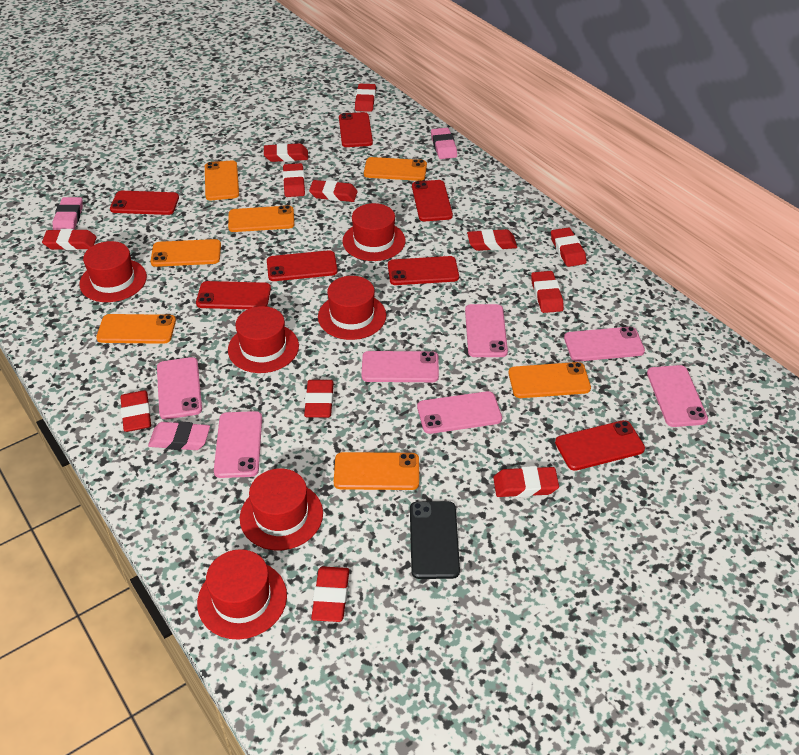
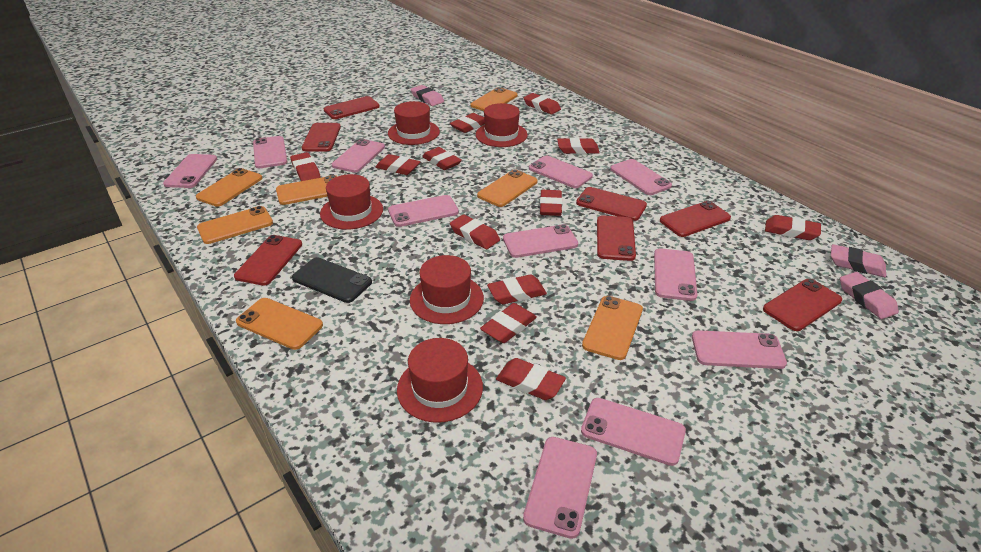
pink phone: 7 -> 11
red hat: 6 -> 5

